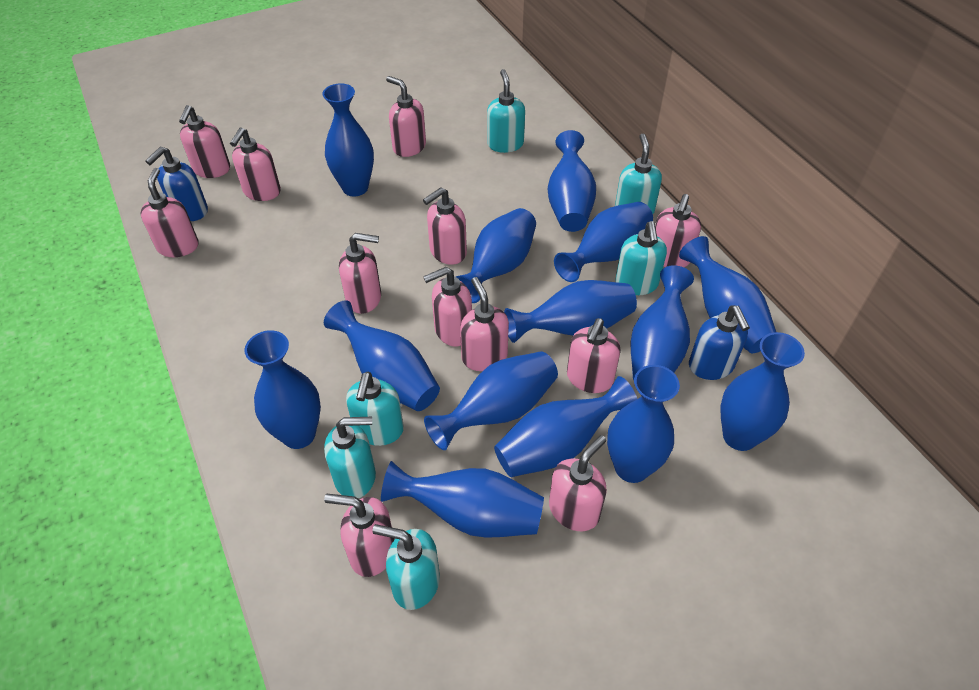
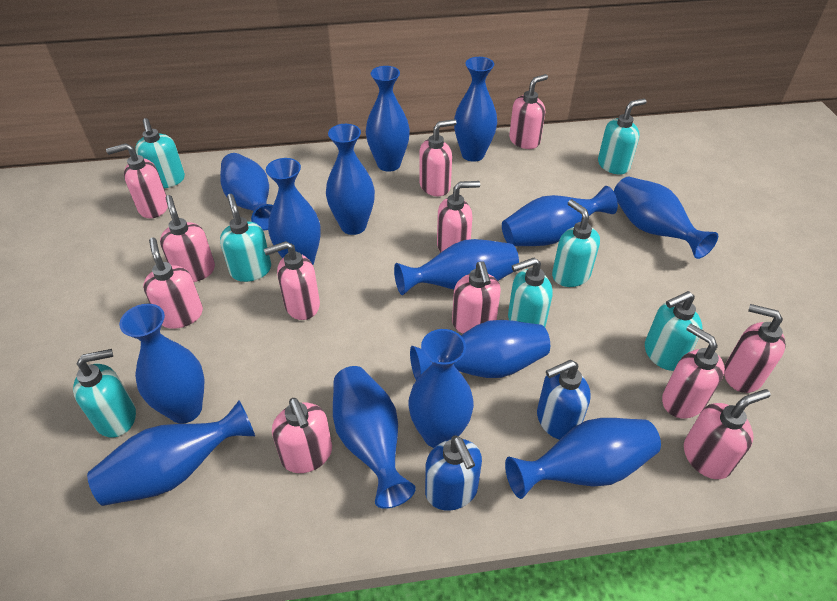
turquoise soap dispenser: 6 -> 7

